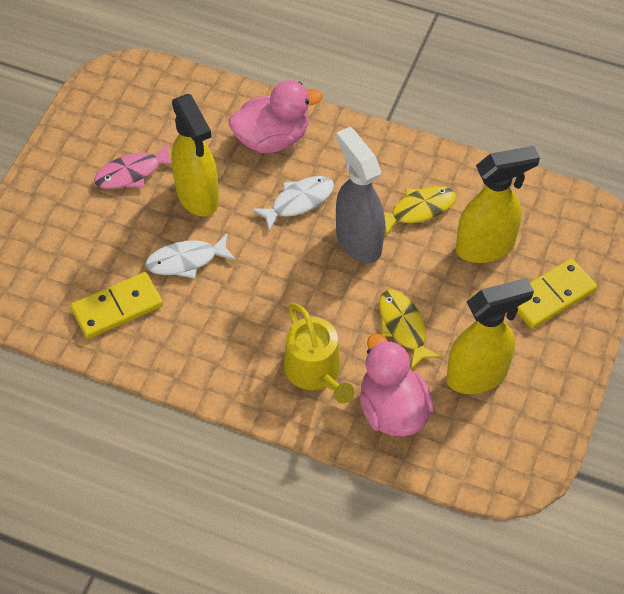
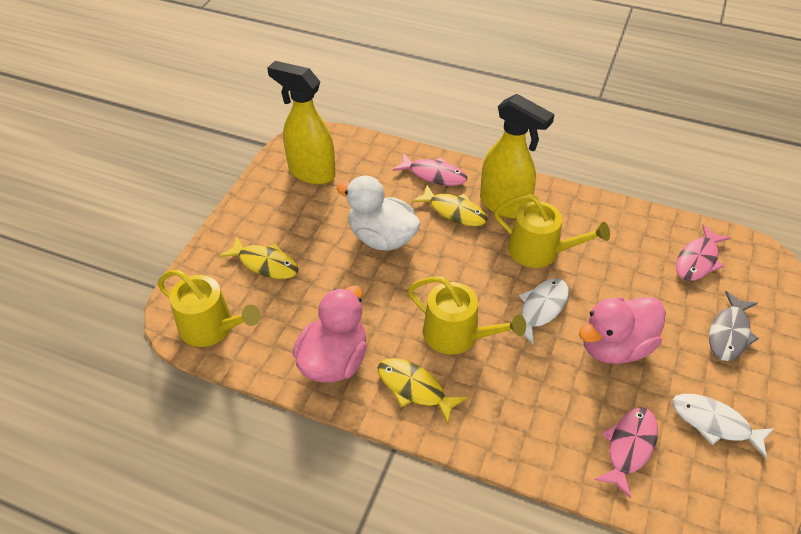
grey fish: 0 -> 1
grey spray bottle: 1 -> 0
pink fish: 1 -> 3
white duck: 0 -> 1
yellow domino: 2 -> 0
yellow fish: 2 -> 3
yellow spray bottle: 3 -> 2
yellow watering can: 1 -> 3

